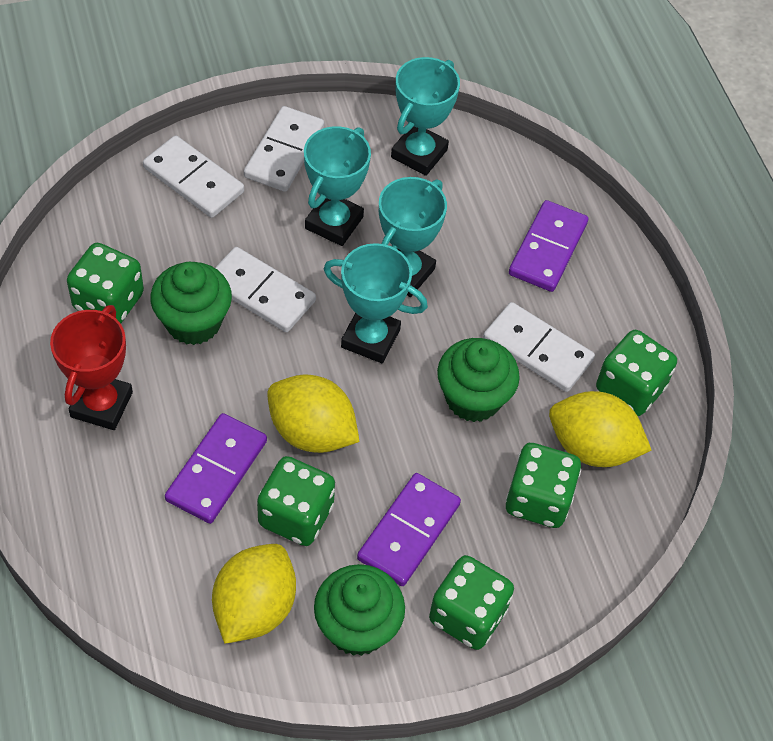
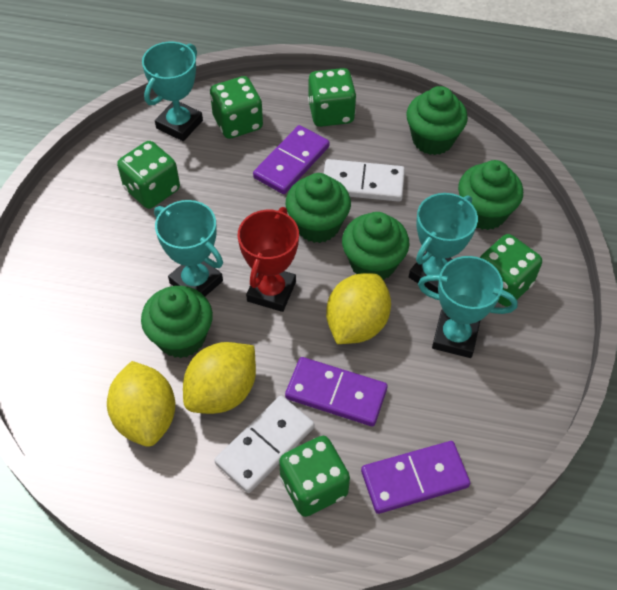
green cupcake: 3 -> 5
white domino: 4 -> 2

